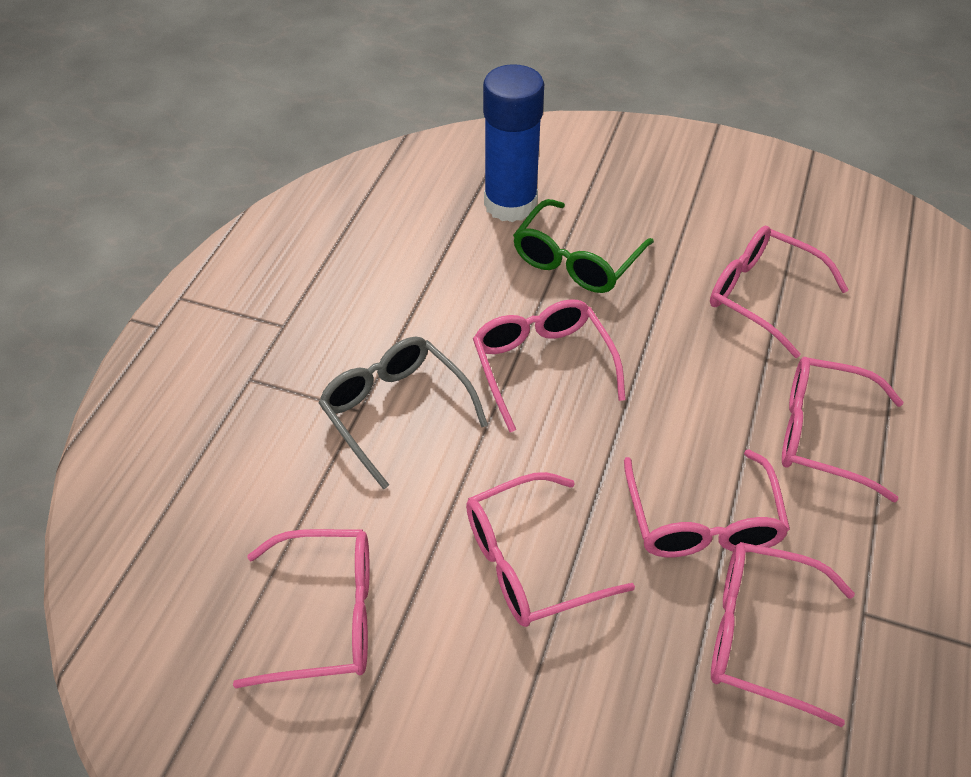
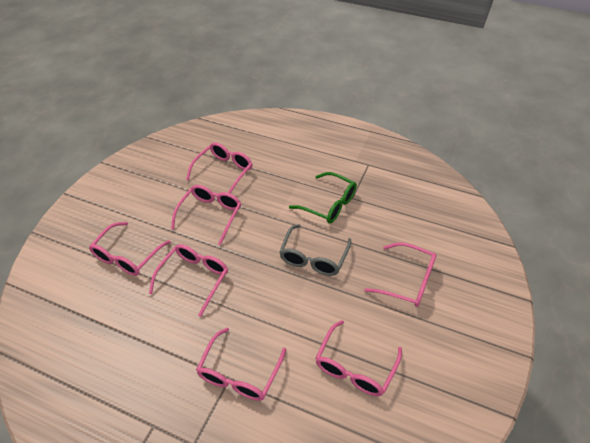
blue glue stick: 1 -> 0

